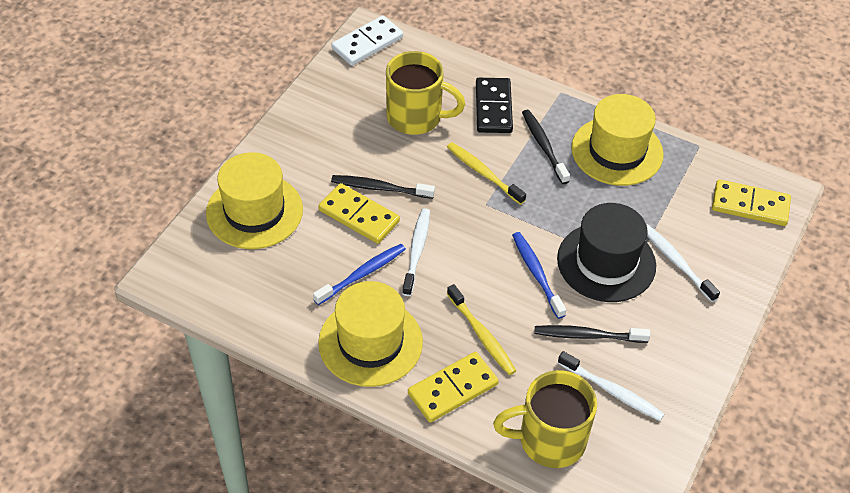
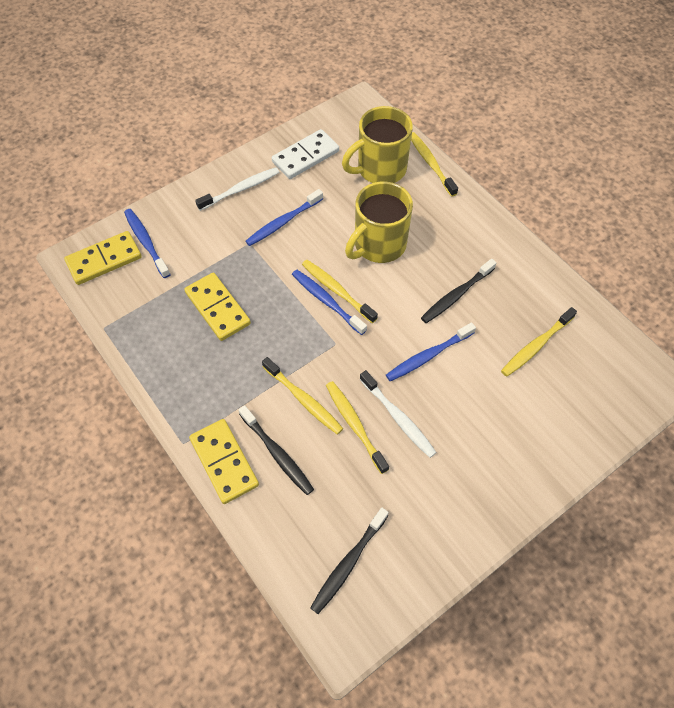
black domino: 1 -> 0
black hat: 1 -> 0
blue toothbrush: 2 -> 4
white toothbrush: 3 -> 2
yellow hat: 3 -> 0
yellow toothbrush: 2 -> 5

